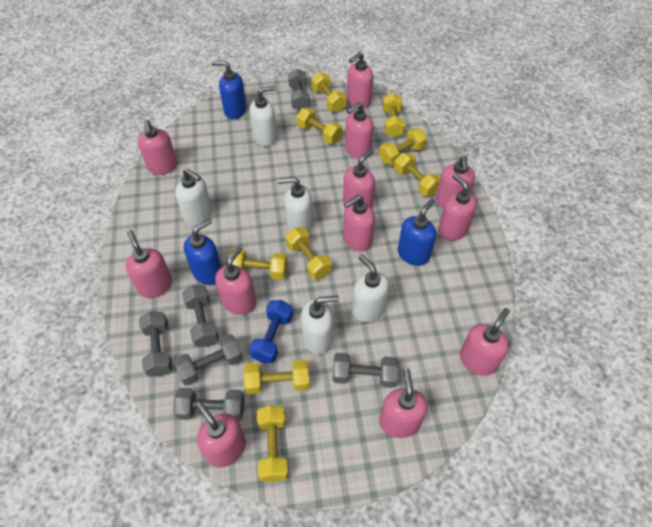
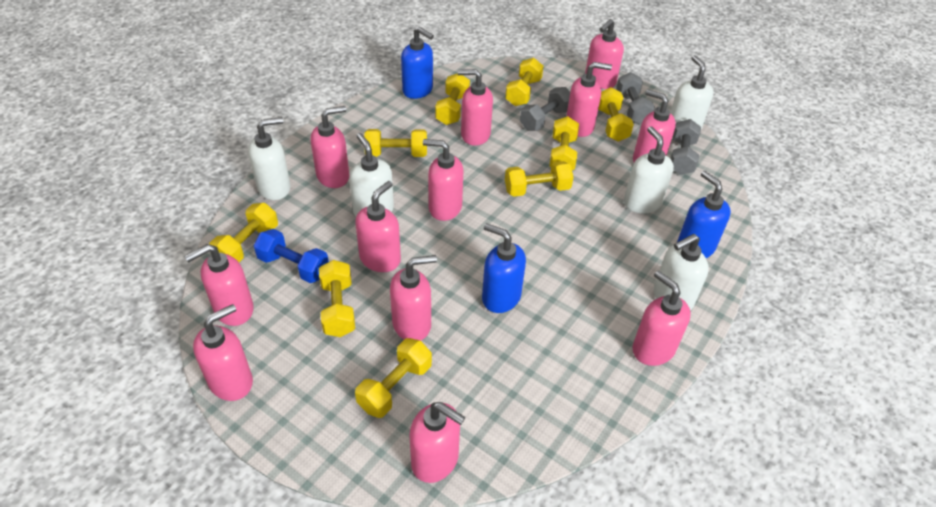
grey dumbbell: 6 -> 3

